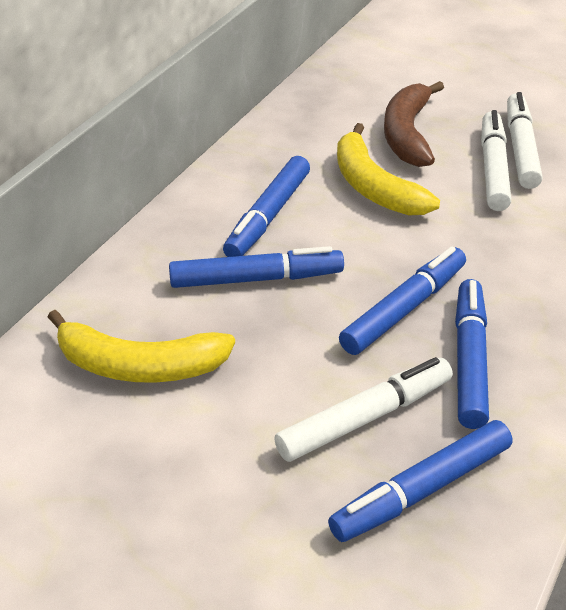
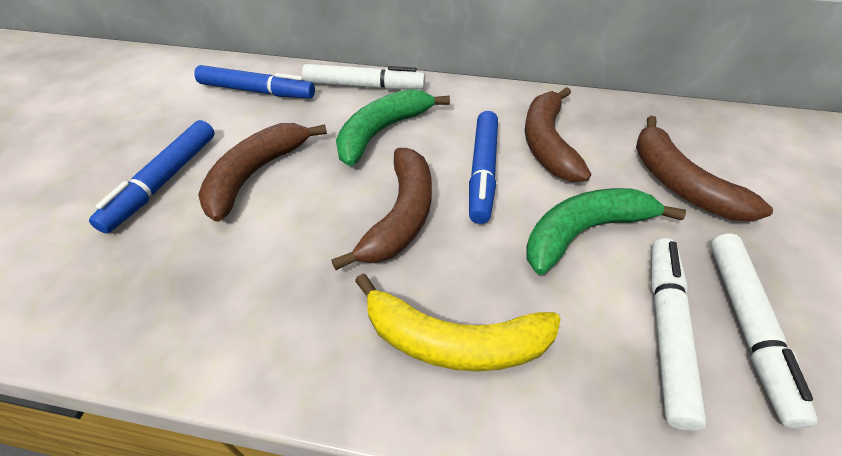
blue marker: 5 -> 3
brown banana: 1 -> 4
green banana: 0 -> 2
yellow banana: 2 -> 1

